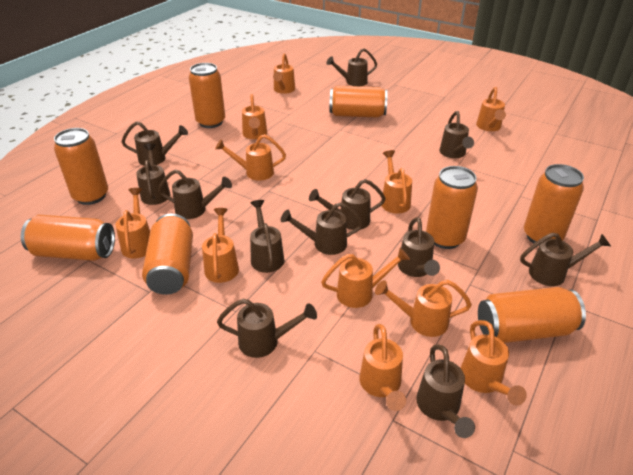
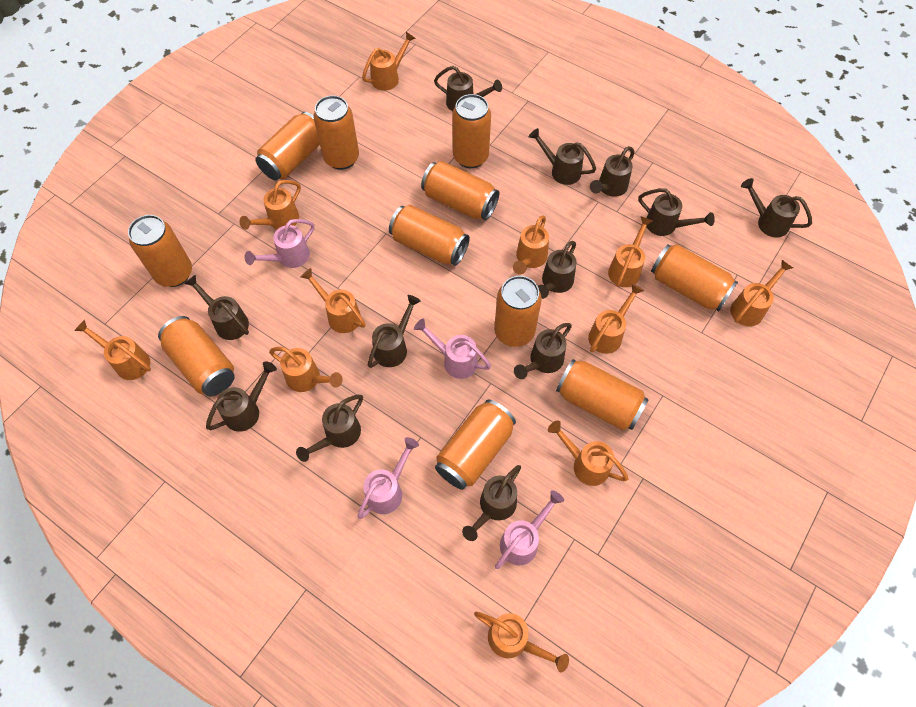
orange can: 8 -> 11
pink watering can: 0 -> 4

